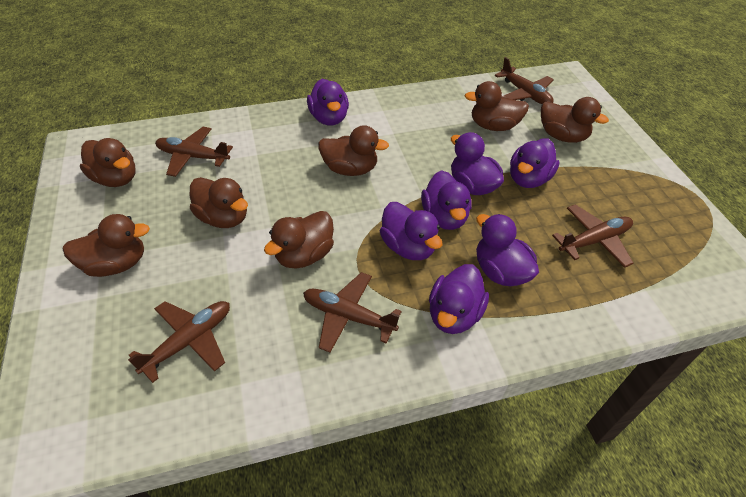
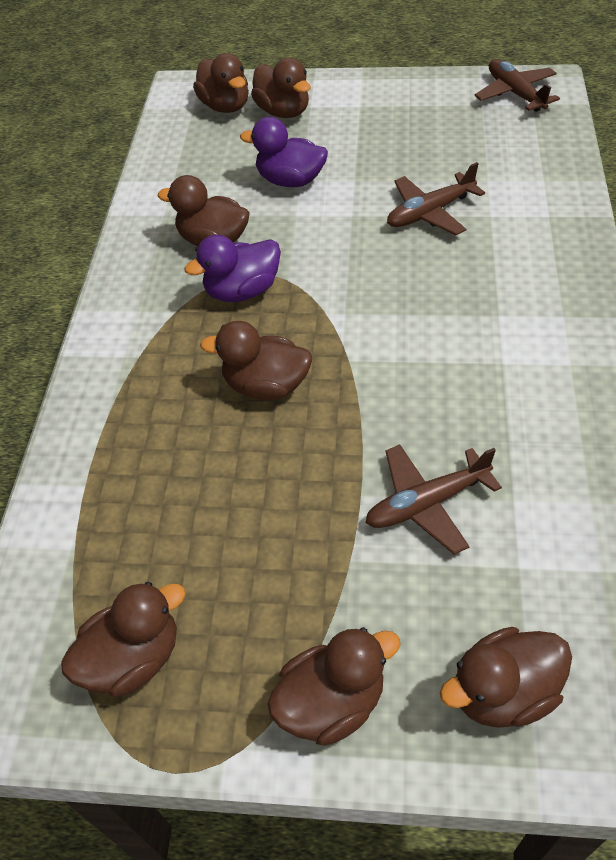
brown plane: 5 -> 3
purple duck: 7 -> 2

